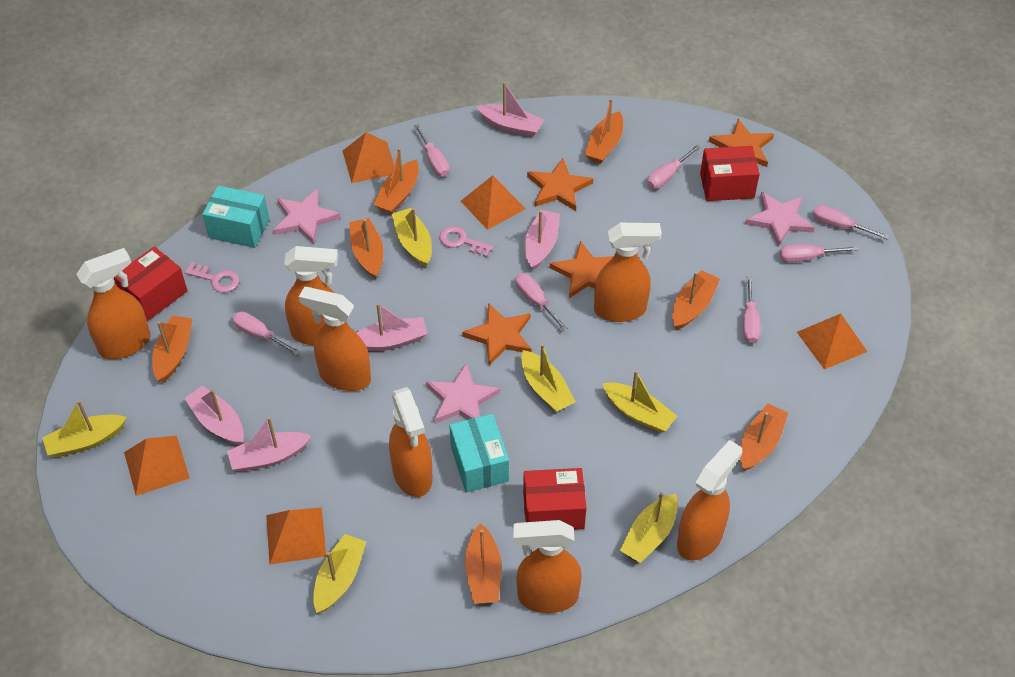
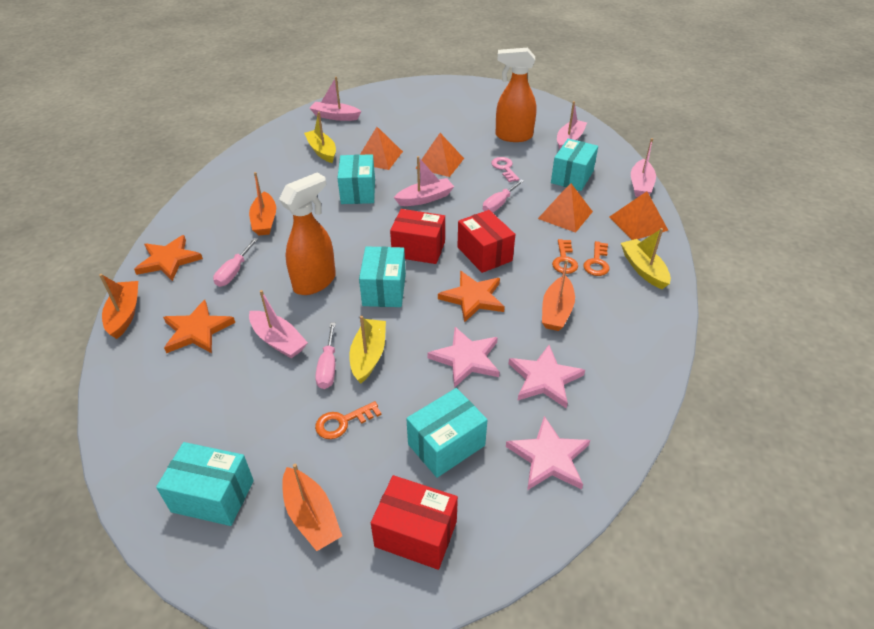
orange boat: 7 -> 4
orange key: 0 -> 3
orange pyramid: 5 -> 4
orange spray bottle: 7 -> 2
orange star: 4 -> 3
pink key: 2 -> 1
pink screwdriver: 7 -> 3
turquoise box: 2 -> 5
yellow boat: 6 -> 3

